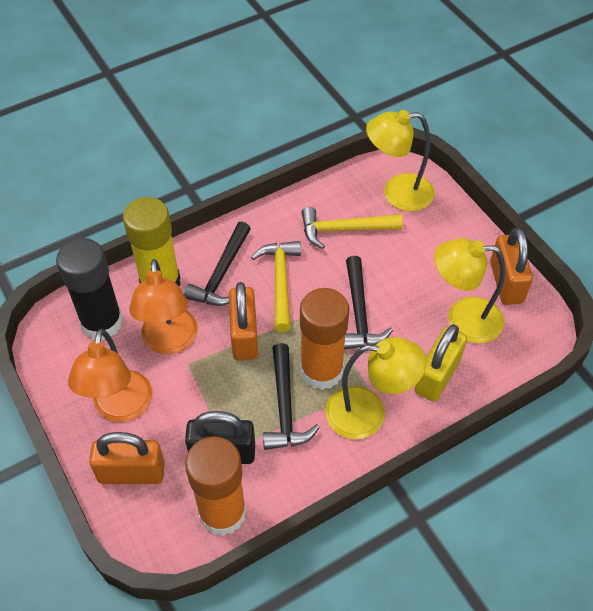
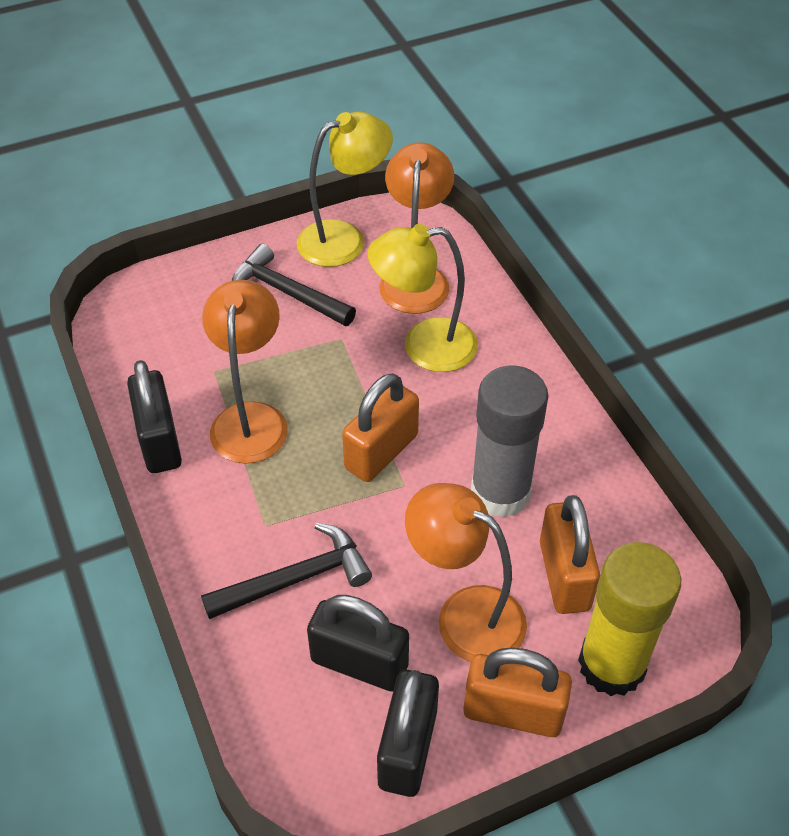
black glue stick: 1 -> 0
black hammer: 3 -> 2
black padlock: 1 -> 3
grey glue stick: 0 -> 1
orange glue stick: 2 -> 0
orange lamp: 2 -> 3
yellow hammer: 2 -> 0
yellow lamp: 3 -> 2
yellow padlock: 1 -> 0

